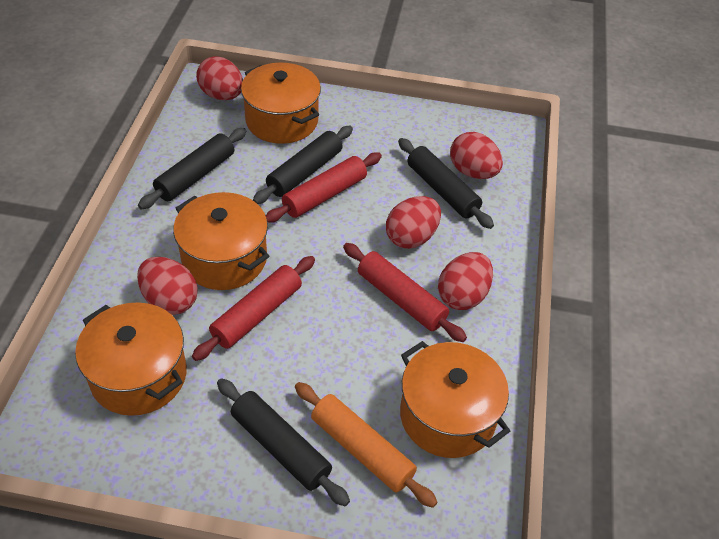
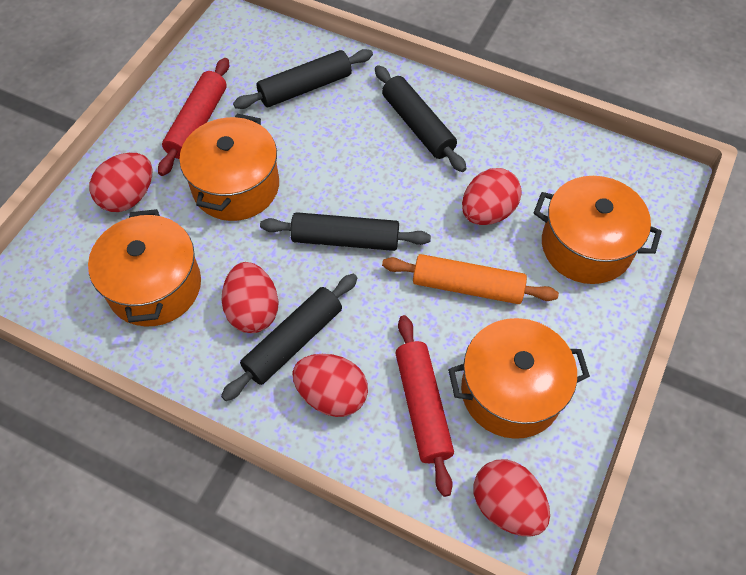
red rolling pin: 3 -> 2

